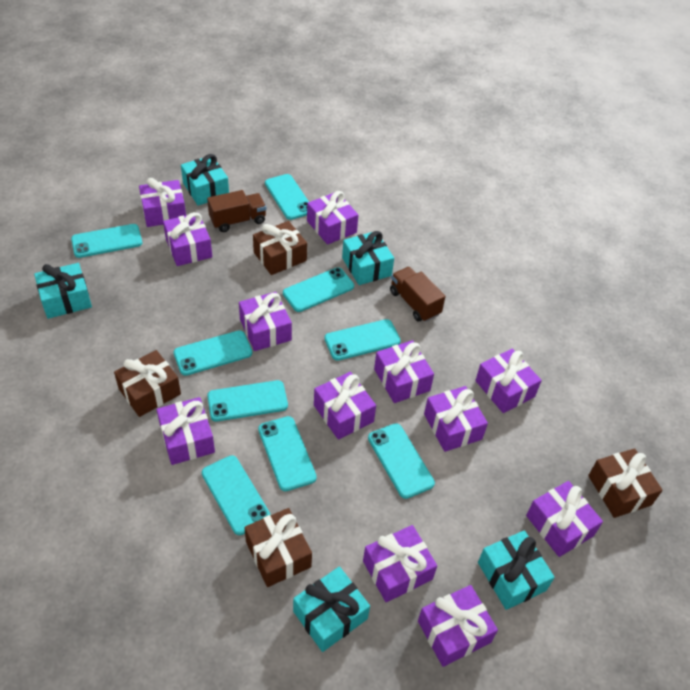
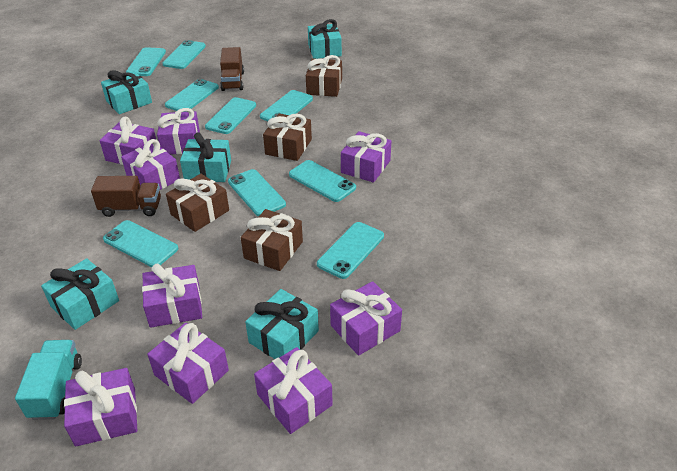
purple gift: 12 -> 9
turquoise truck: 0 -> 1

